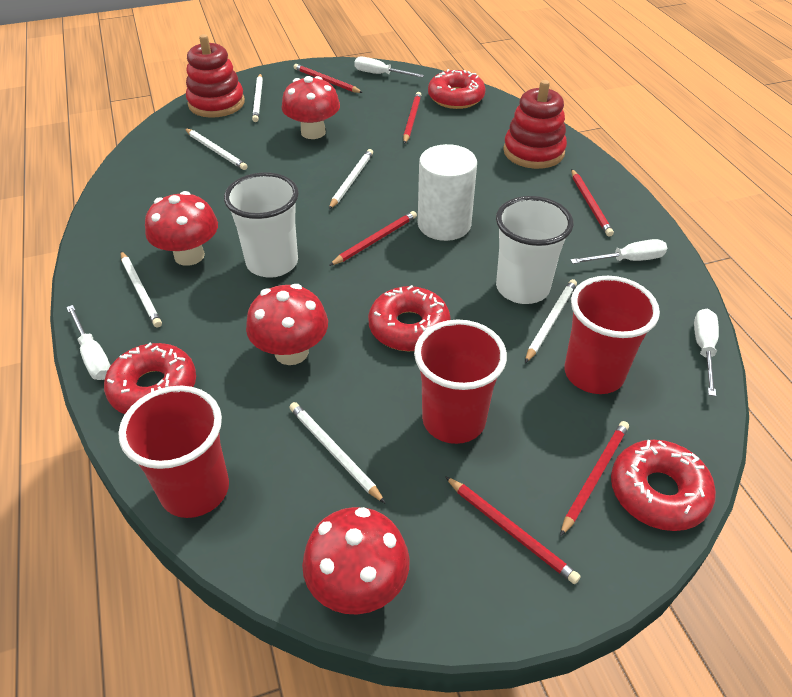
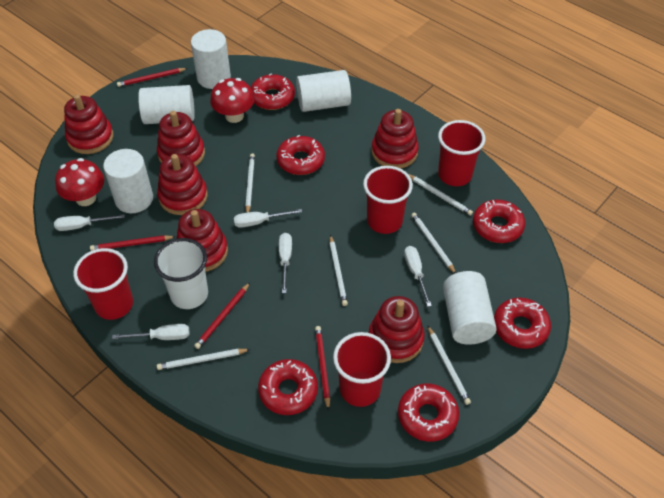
red cup: 3 -> 4
red donut: 4 -> 6
red mushroom: 4 -> 2
red pencil: 6 -> 4
red stacking toy: 2 -> 6
white cup: 2 -> 1
white cylinder: 1 -> 5
white screwdriver: 4 -> 5

